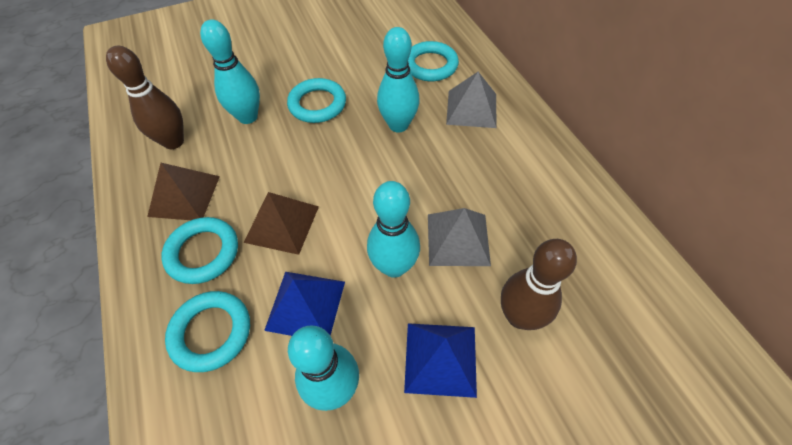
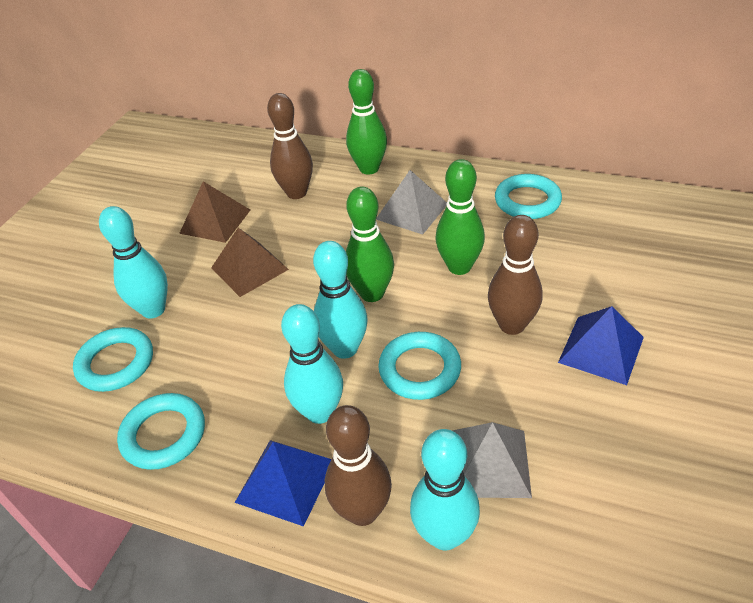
brown bowling pin: 2 -> 3
green bowling pin: 0 -> 3

